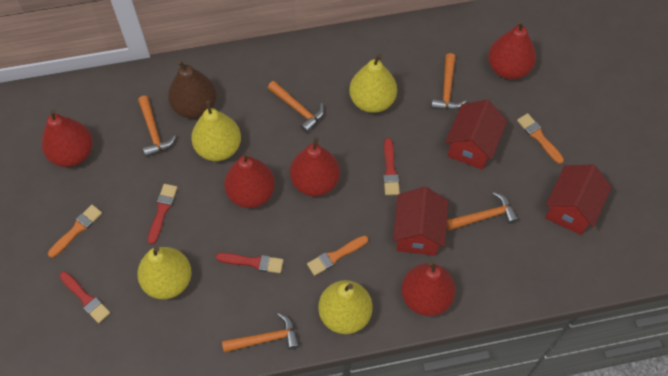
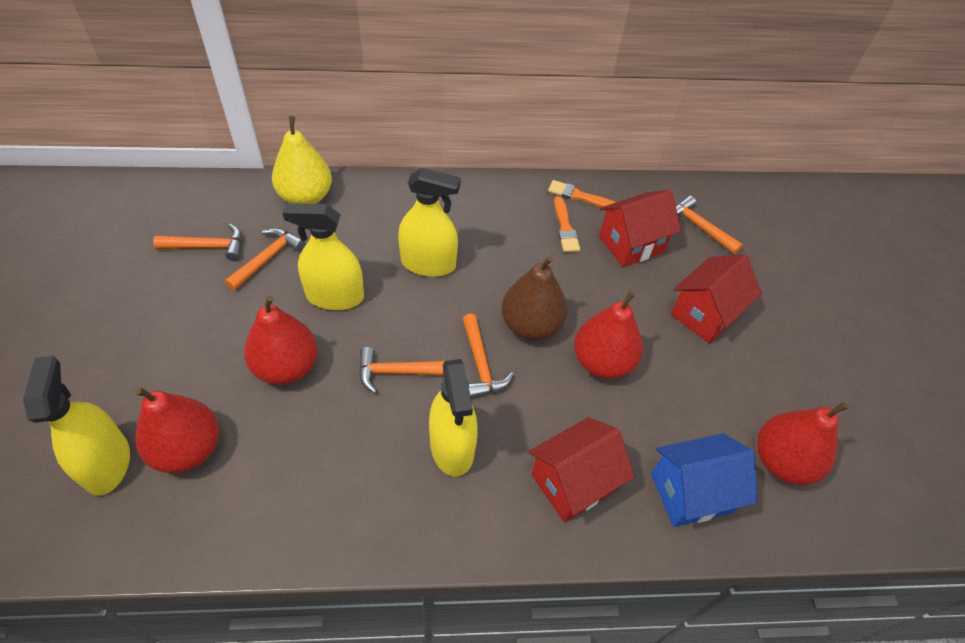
blue house: 0 -> 1
orange brush: 3 -> 2
red brush: 4 -> 0
red pear: 5 -> 4
yellow pear: 4 -> 1
yellow spray bottle: 0 -> 4

